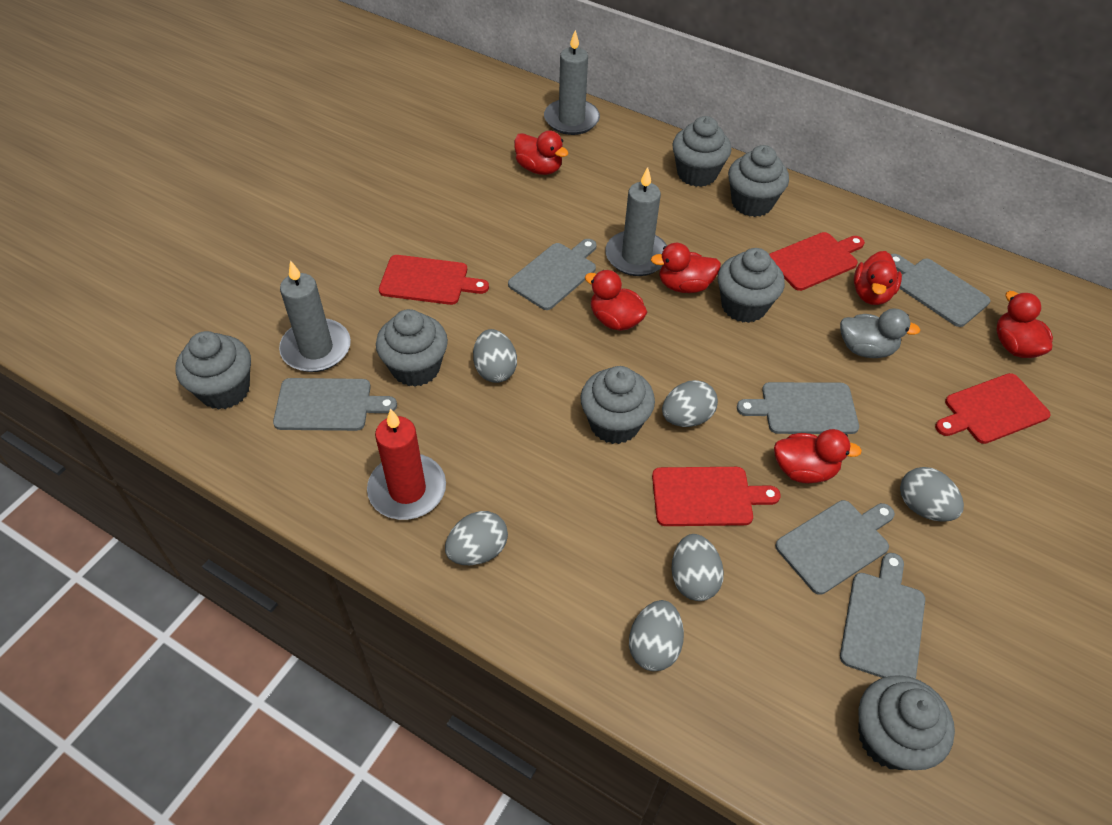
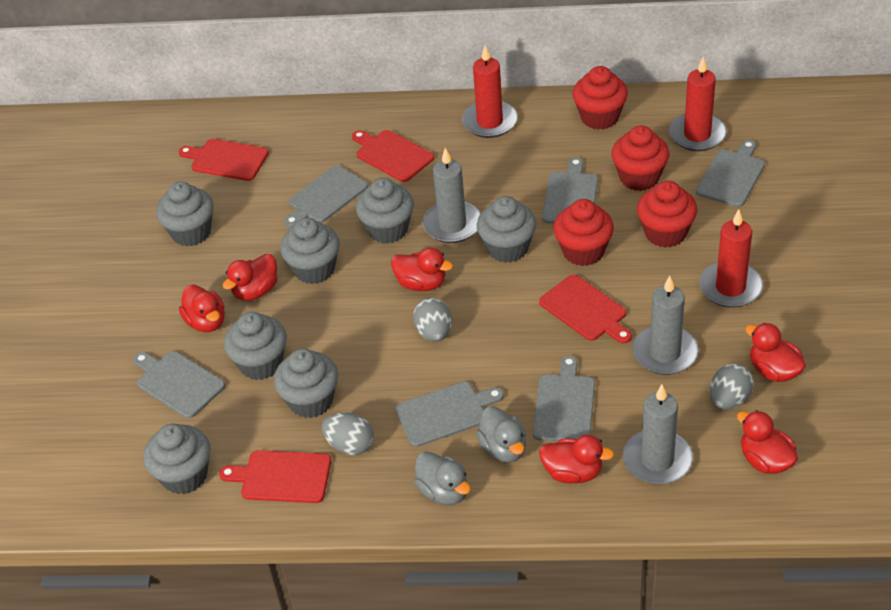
grey duck: 1 -> 2
grey egg: 6 -> 3
red candle: 1 -> 3
red cupcake: 0 -> 4

